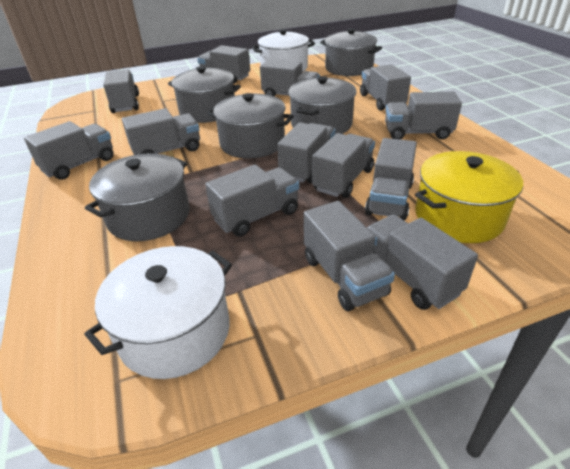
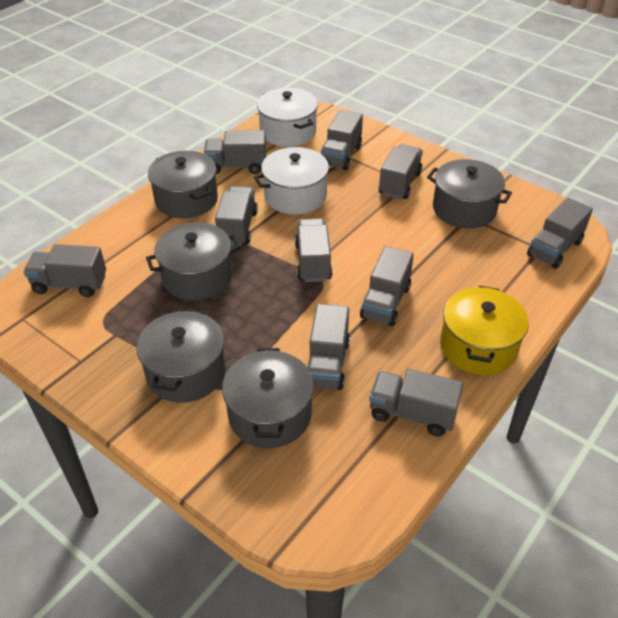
grey truck: 13 -> 10

